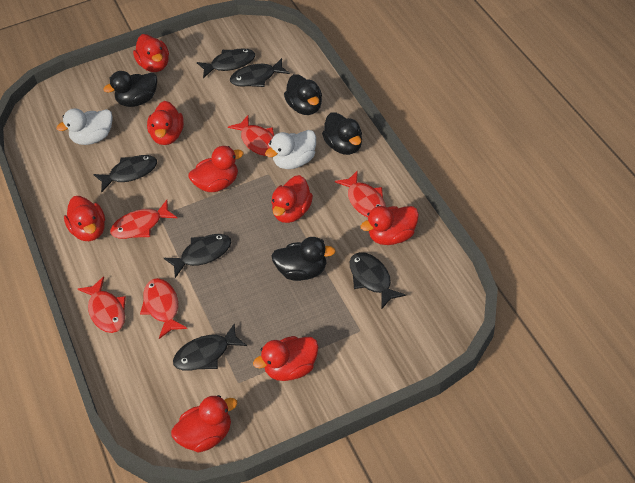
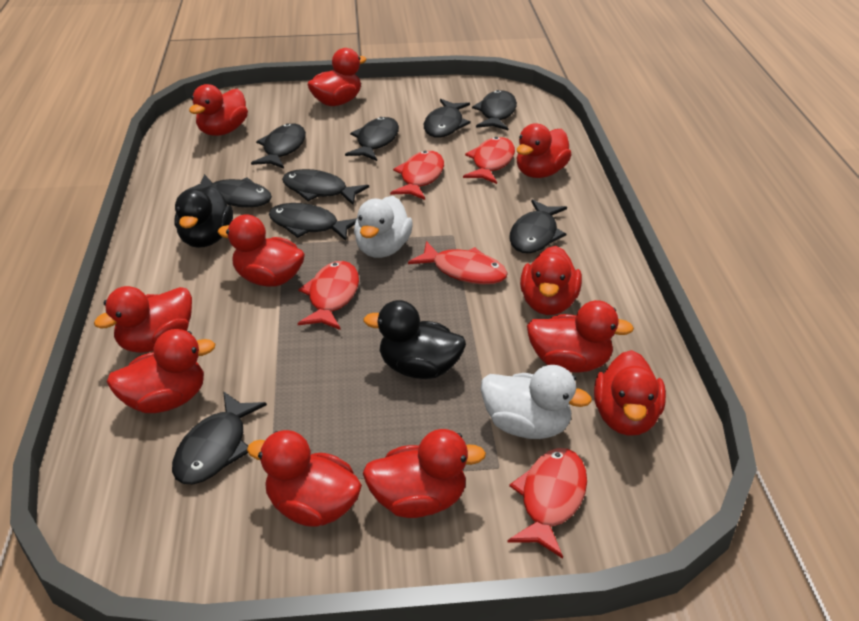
black duck: 4 -> 2
black fish: 6 -> 9
red duck: 8 -> 11

